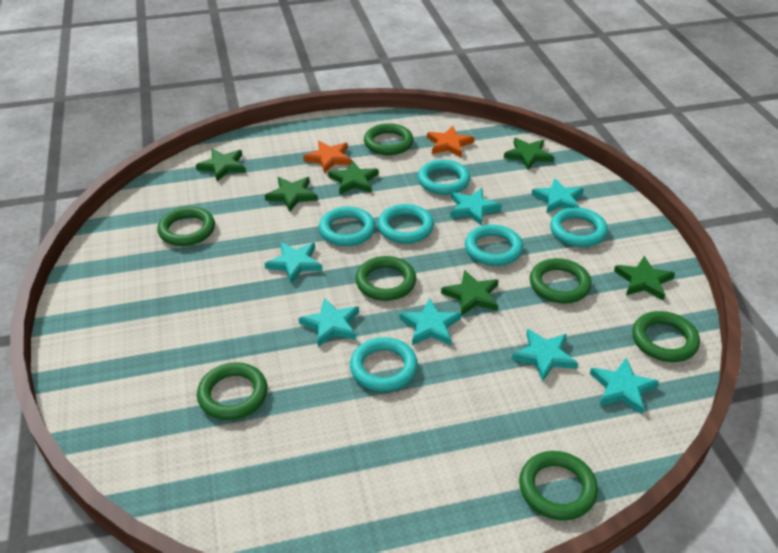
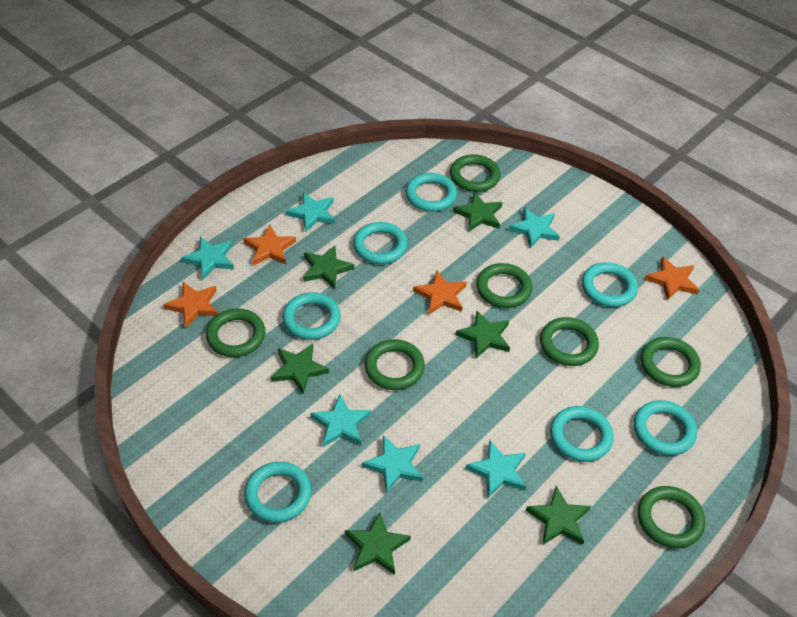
orange star: 2 -> 4
turquoise ring: 6 -> 7
turquoise star: 7 -> 6

